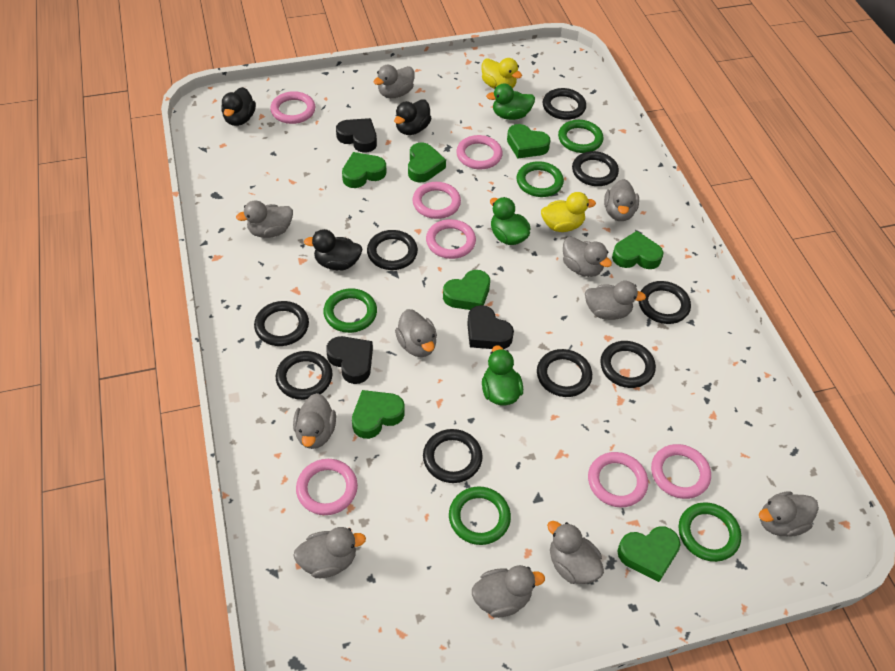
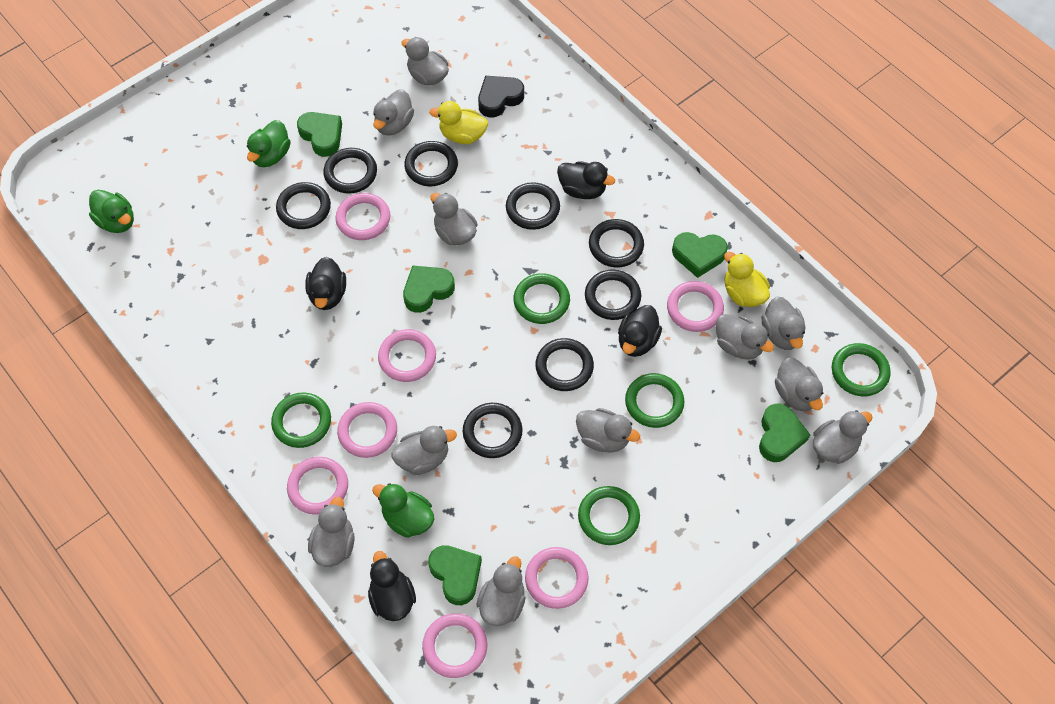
black duck: 3 -> 4
black heart: 3 -> 1
black ring: 9 -> 8
green heart: 7 -> 5

